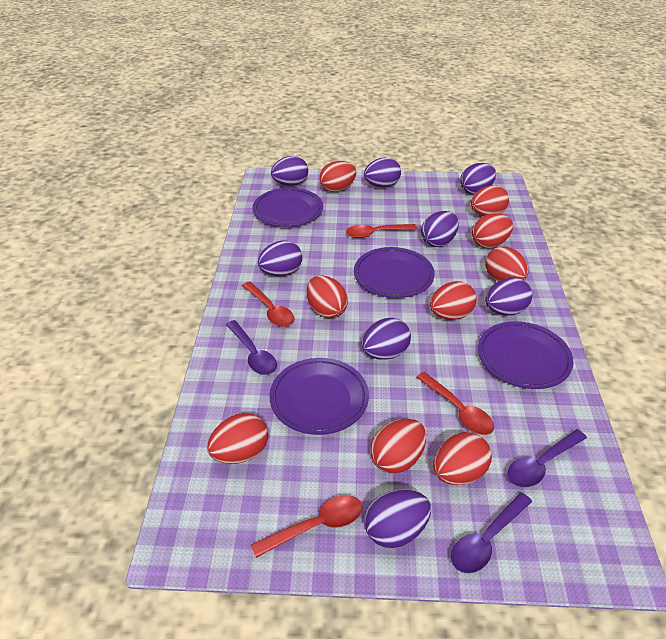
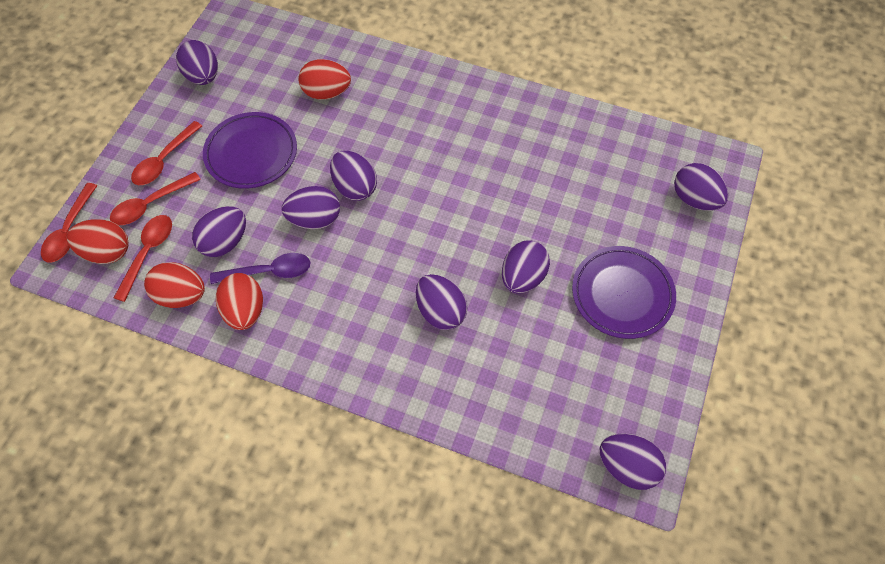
purple plate: 4 -> 2
purple spoon: 3 -> 1
red egg: 9 -> 4

